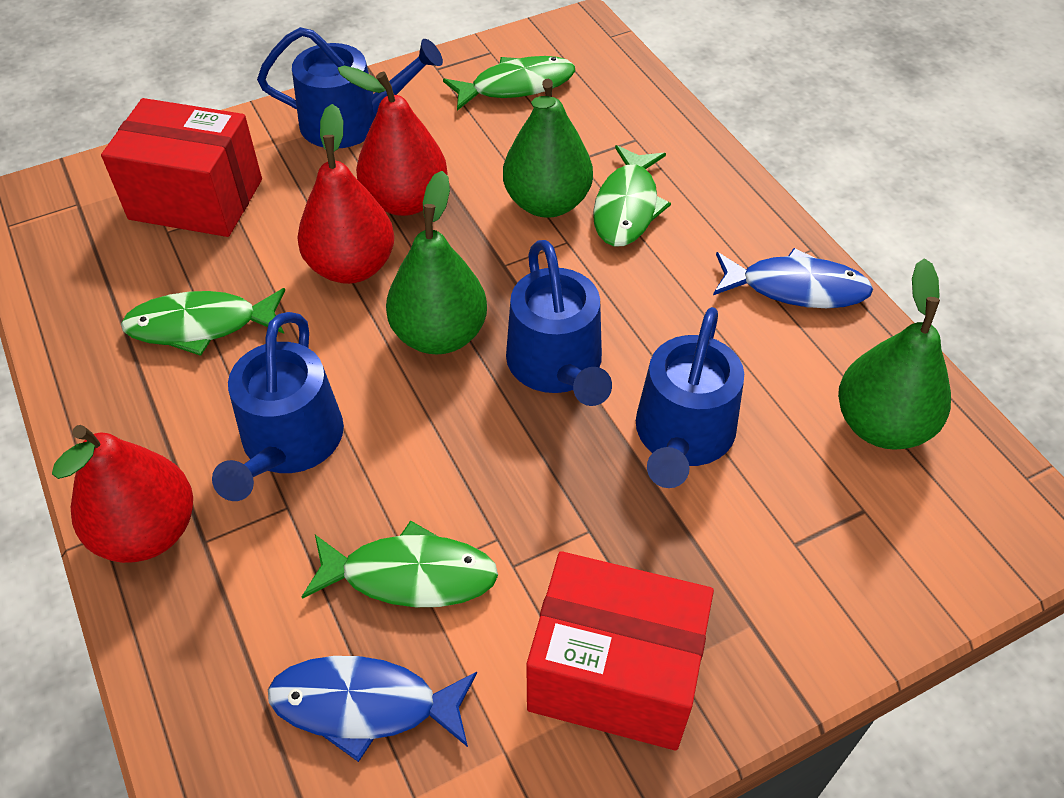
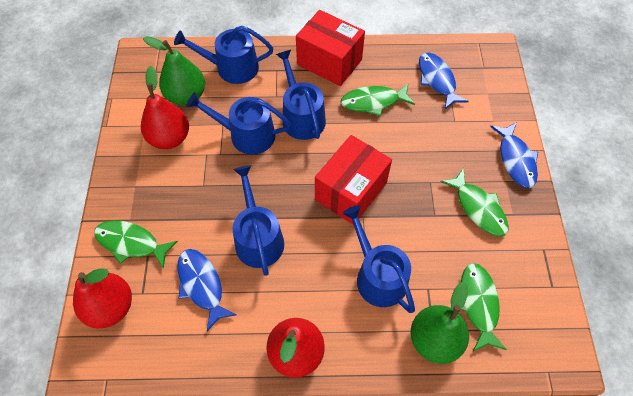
blue fish: 2 -> 3
blue watering can: 4 -> 5
green pear: 3 -> 2

